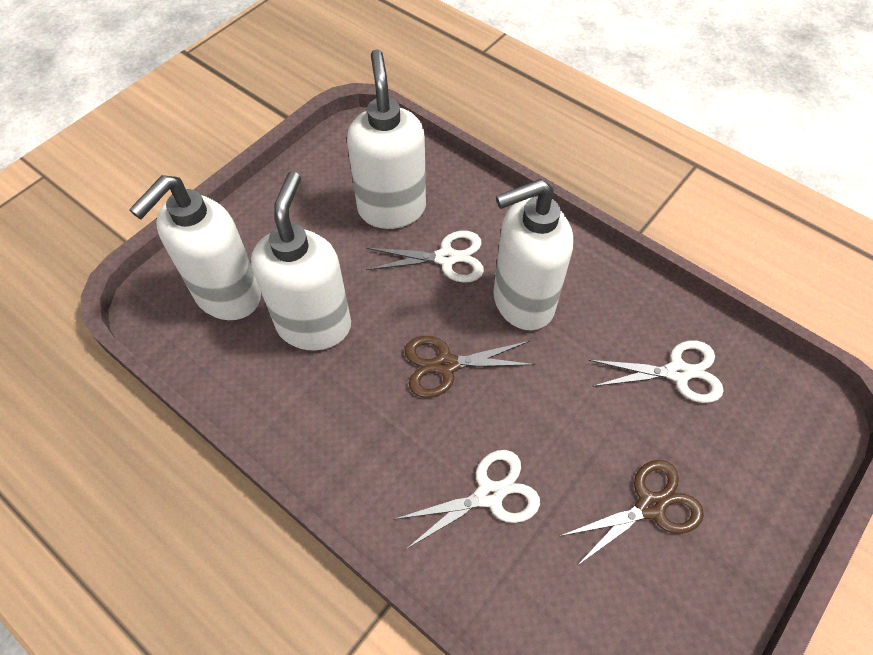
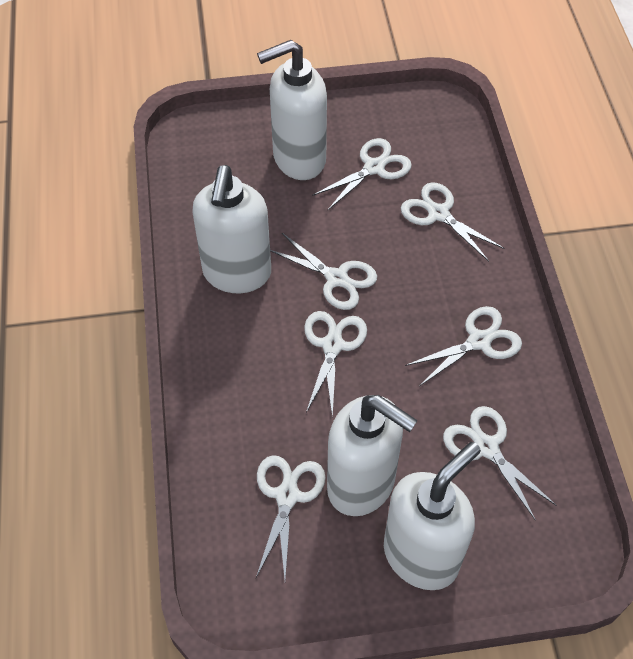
brown scissors: 2 -> 0
white scissors: 3 -> 7

